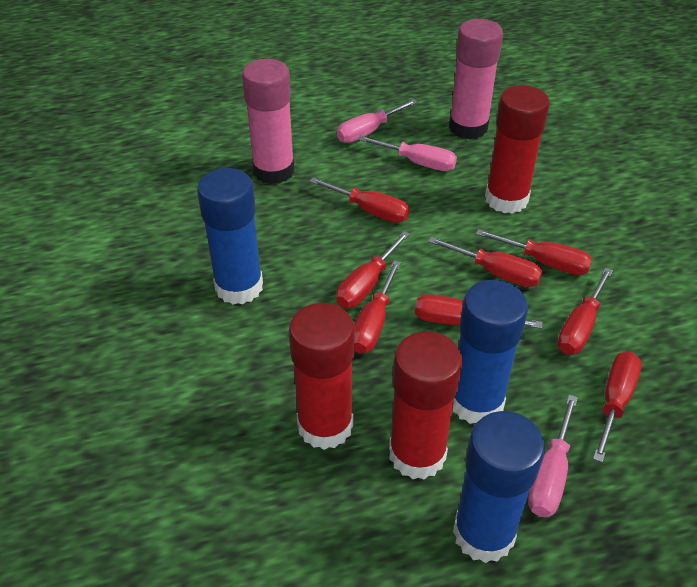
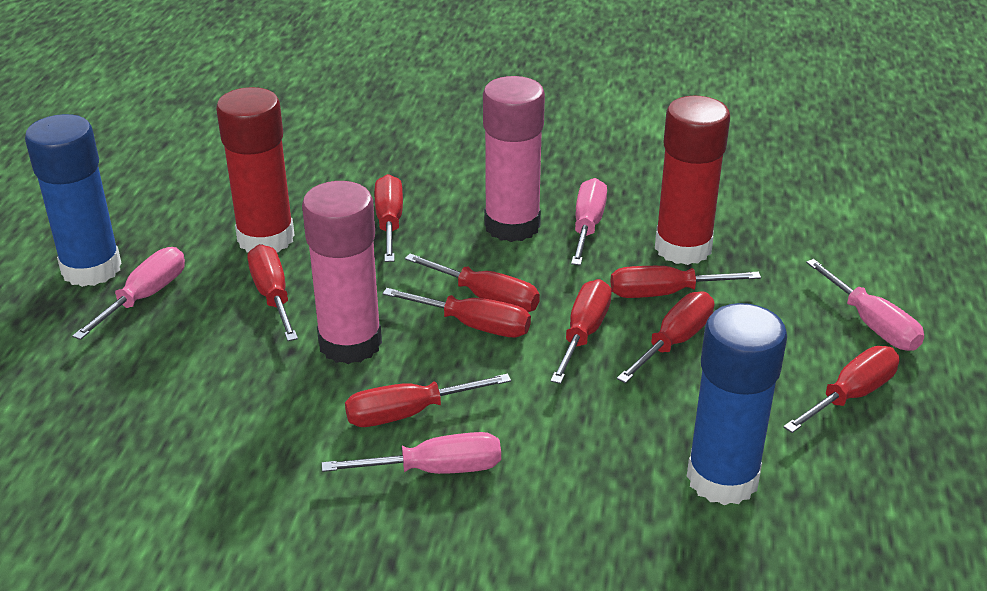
blue glue stick: 3 -> 2
pink screwdriver: 3 -> 4
red glue stick: 3 -> 2
red screwdriver: 8 -> 9

